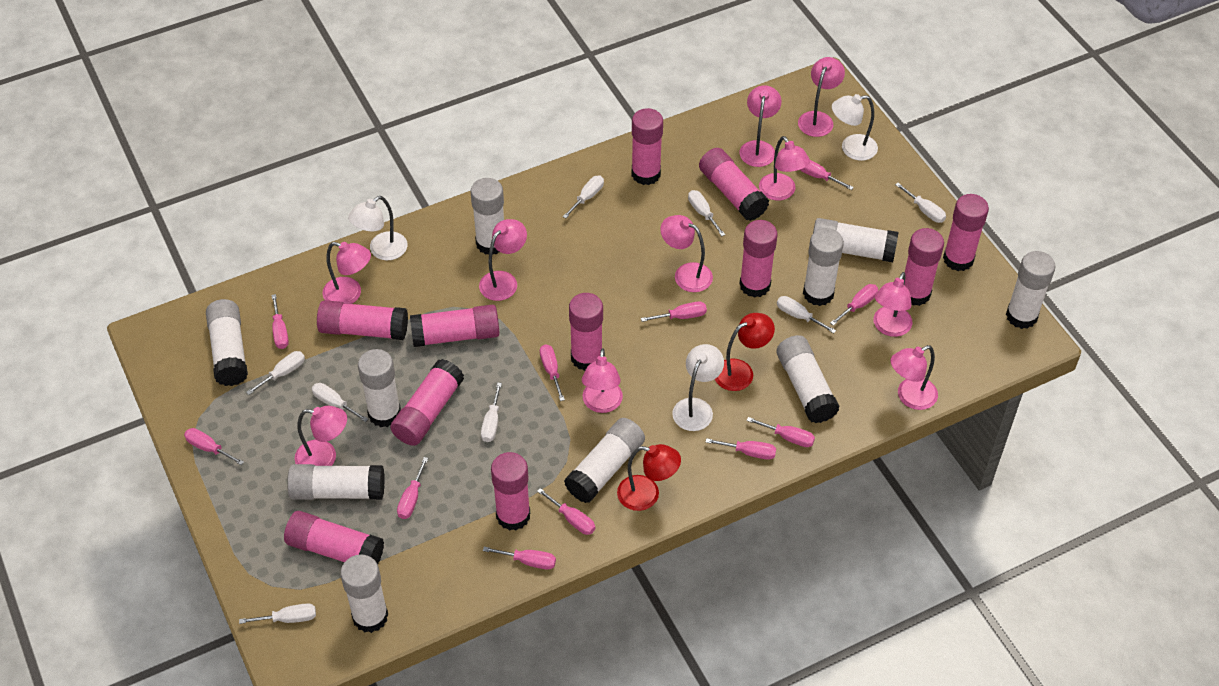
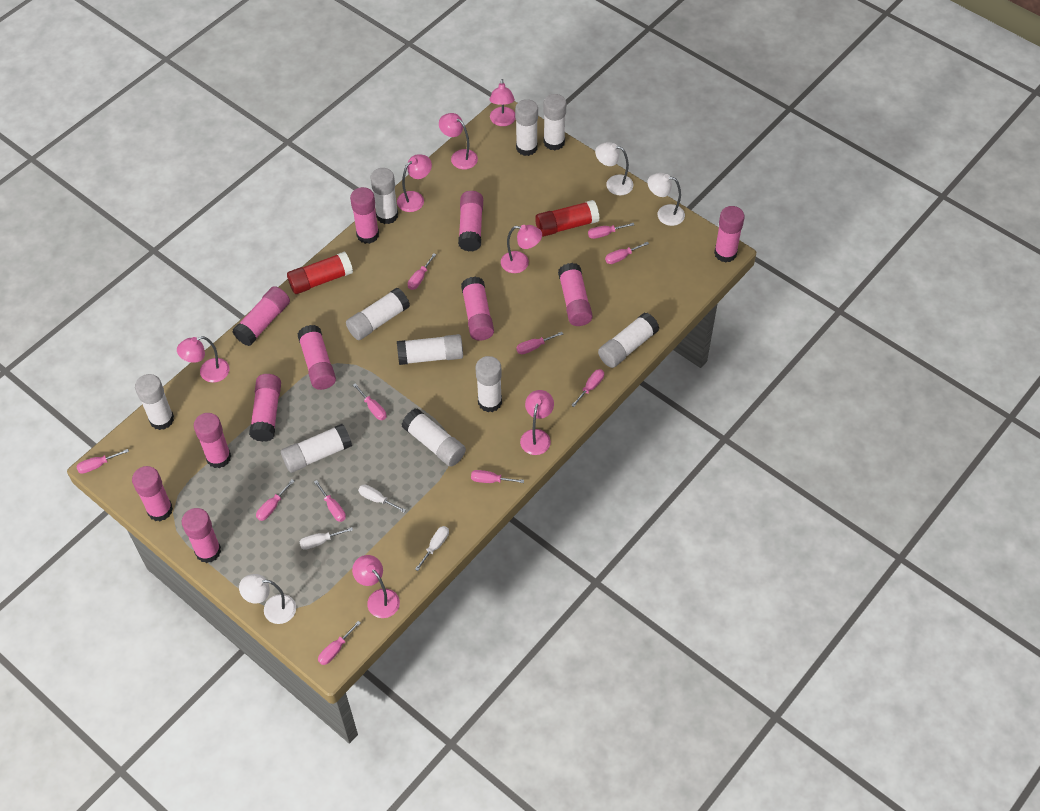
pink lamp: 10 -> 7
red glue stick: 0 -> 2
red lamp: 2 -> 0
white screwdriver: 8 -> 3

